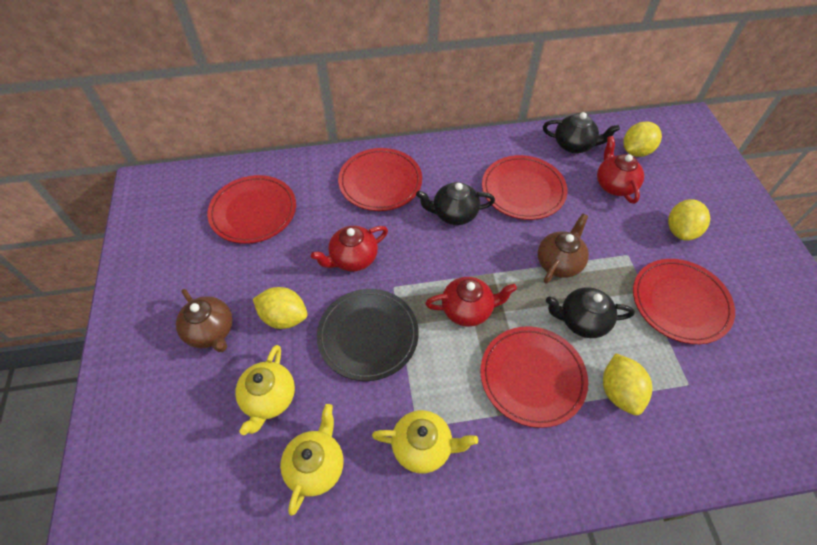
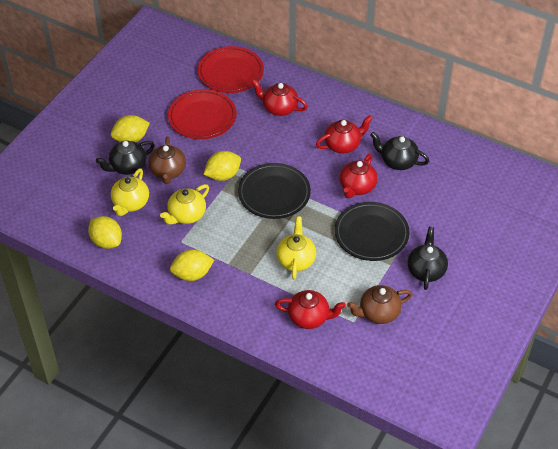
black plate: 1 -> 2
red plate: 5 -> 2
red teapot: 3 -> 4

